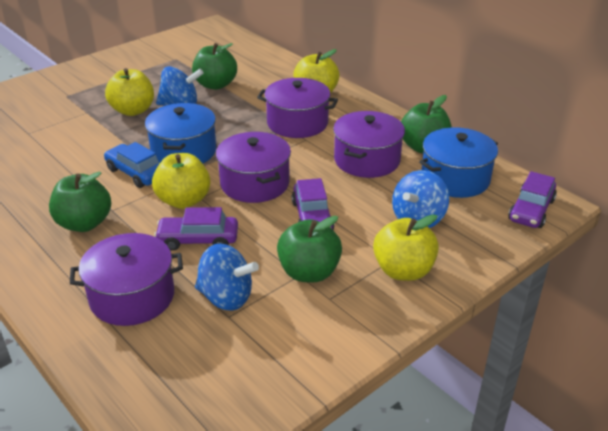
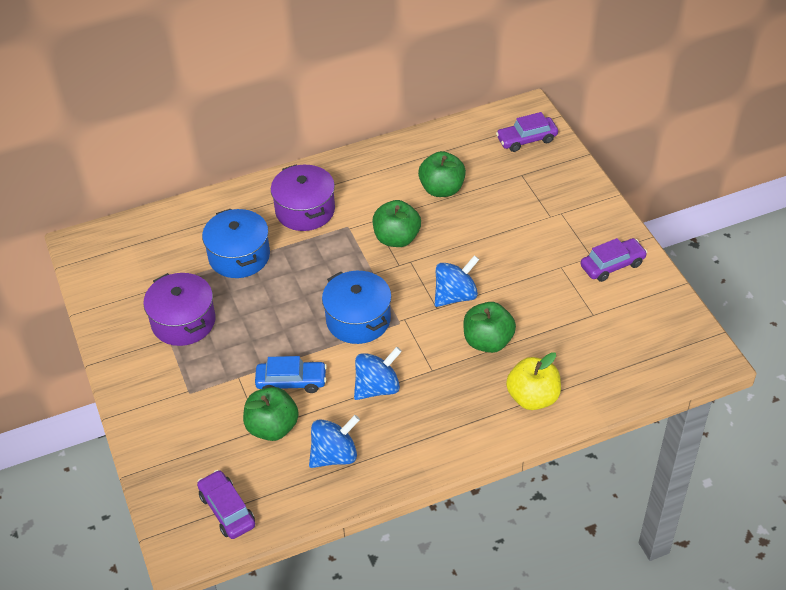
purple pot: 4 -> 2
yellow apple: 4 -> 1

